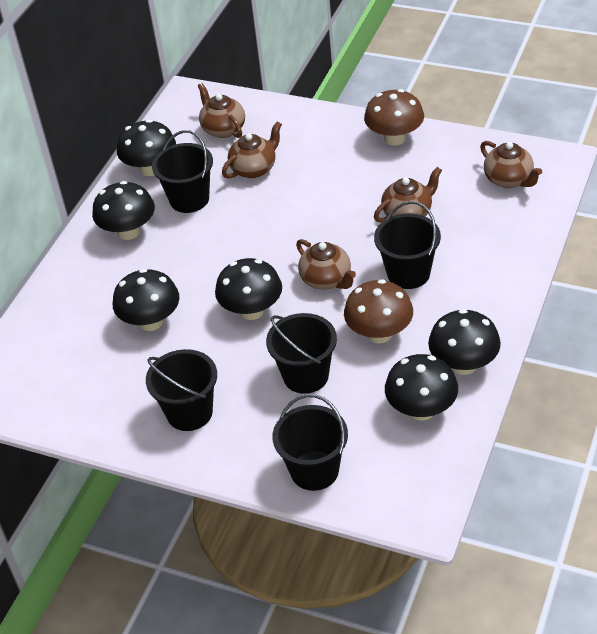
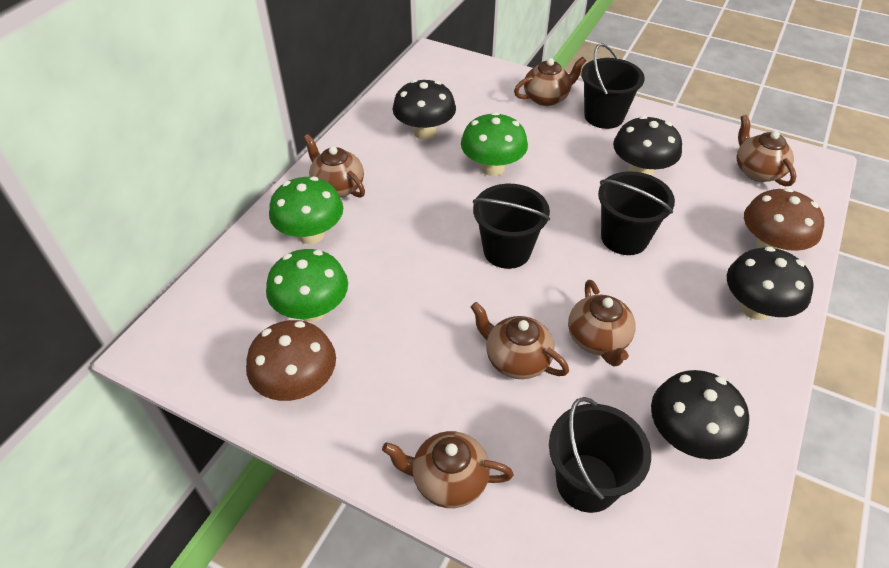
black bucket: 5 -> 4
black mushroom: 6 -> 4
brown teapot: 5 -> 6
green mushroom: 0 -> 3

